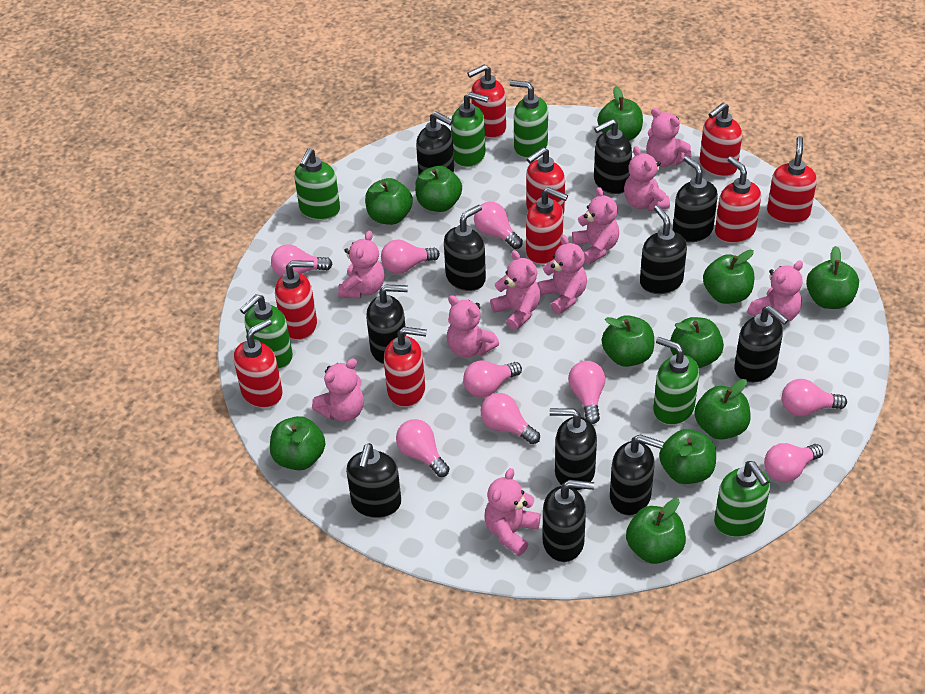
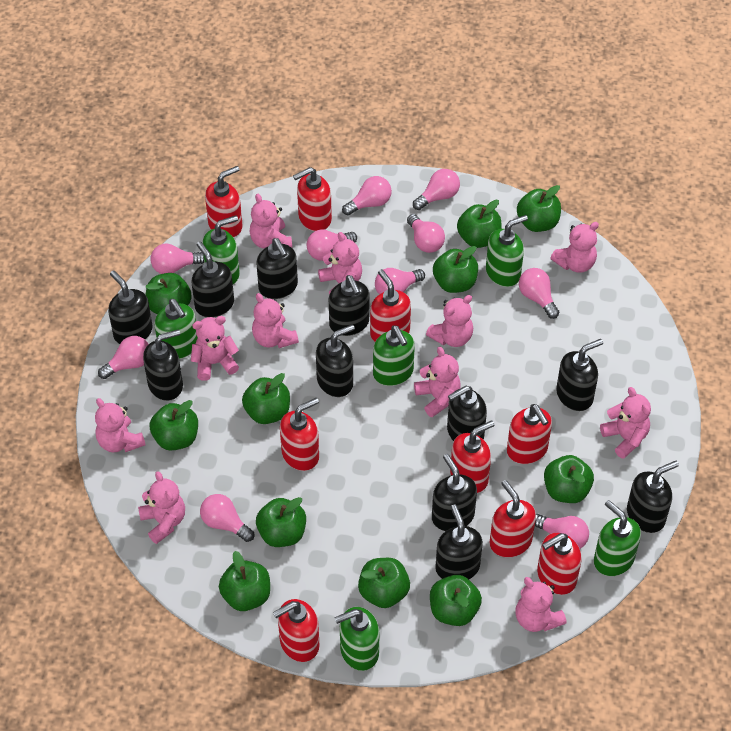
pink light bulb: 9 -> 10
pink teddy bear: 10 -> 11

